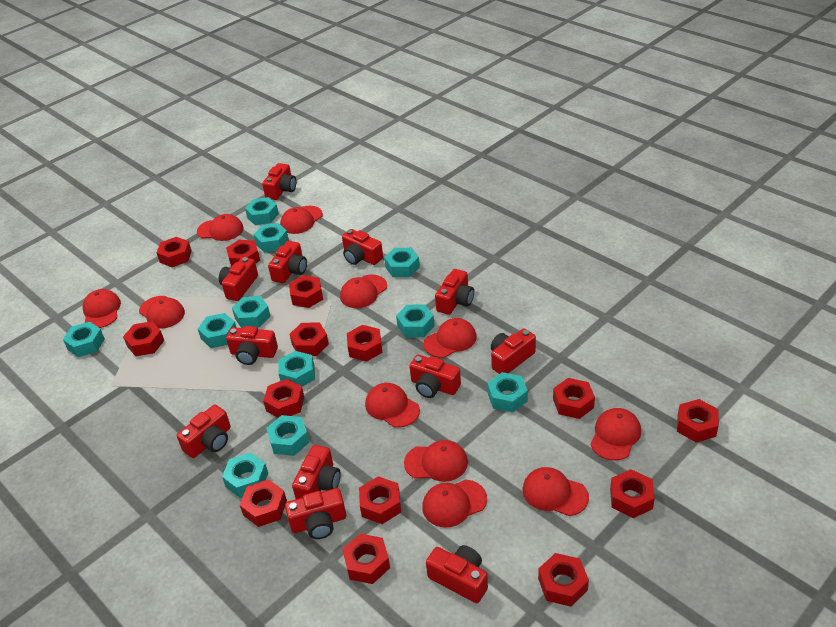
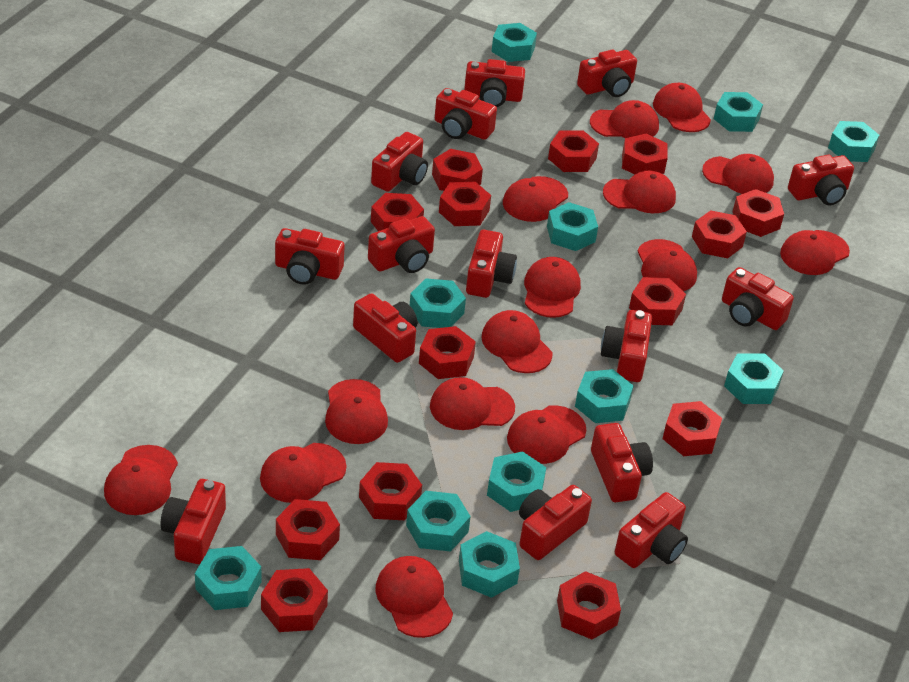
red camera: 12 -> 15
red cap: 11 -> 15

